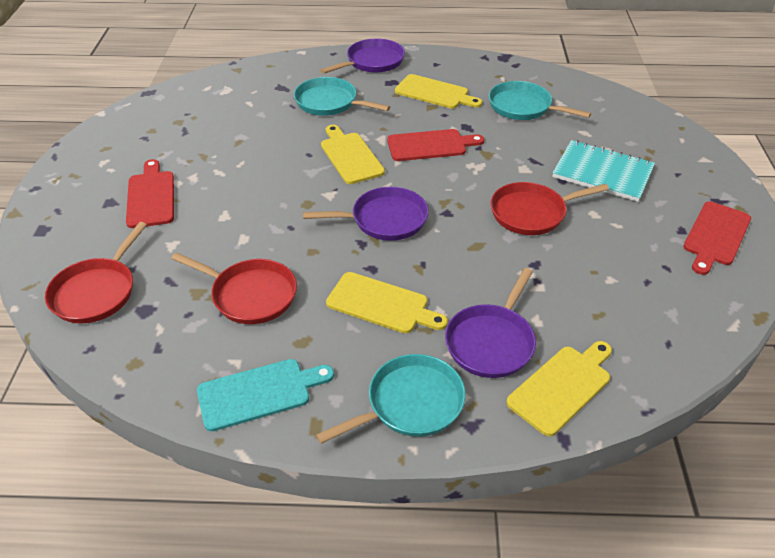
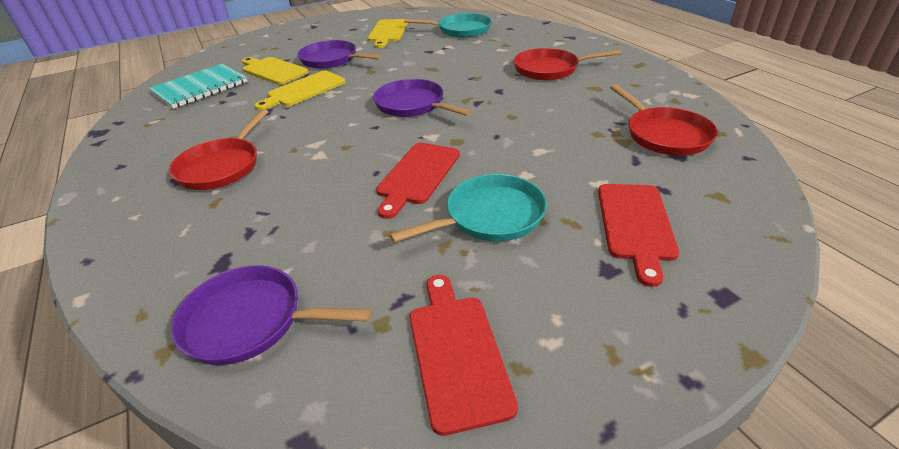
turquoise cutting board: 1 -> 0
turquoise pan: 3 -> 2
yellow cutting board: 4 -> 3

